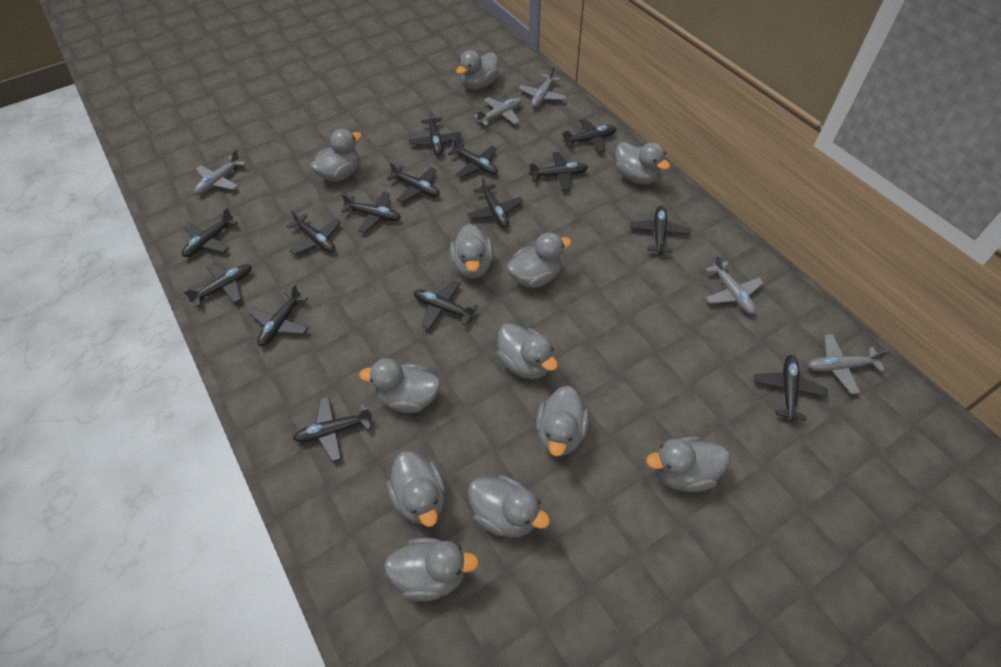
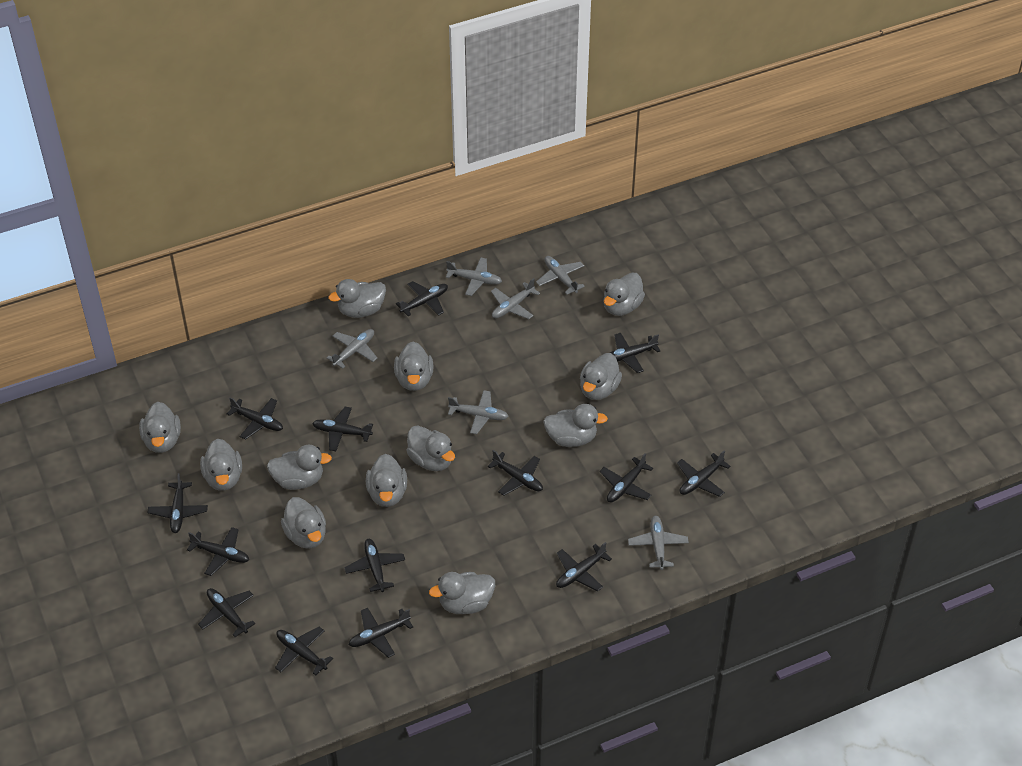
black plane: 15 -> 14
grey plane: 5 -> 6

